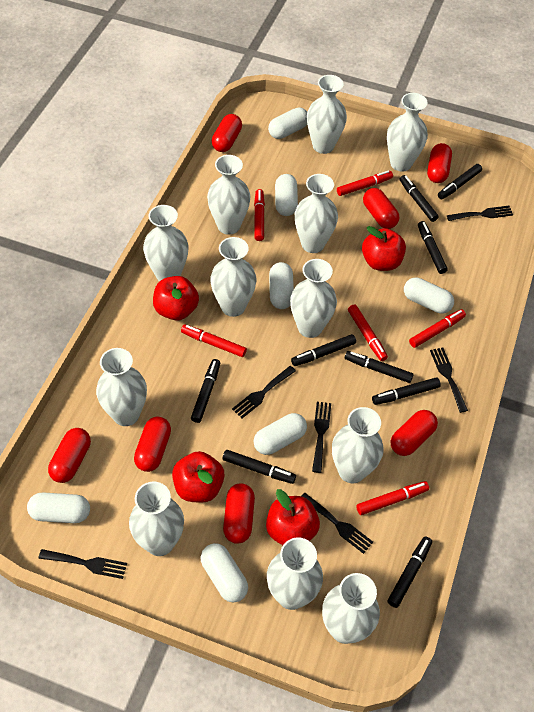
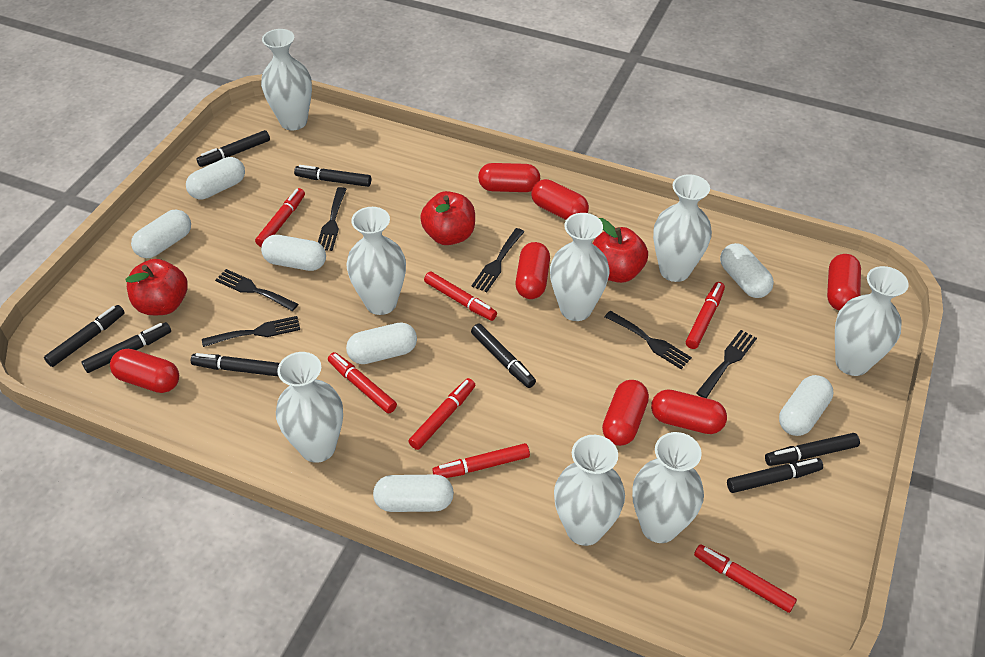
black marker: 9 -> 8
red apple: 4 -> 3
red marker: 6 -> 7
white vase: 12 -> 8

